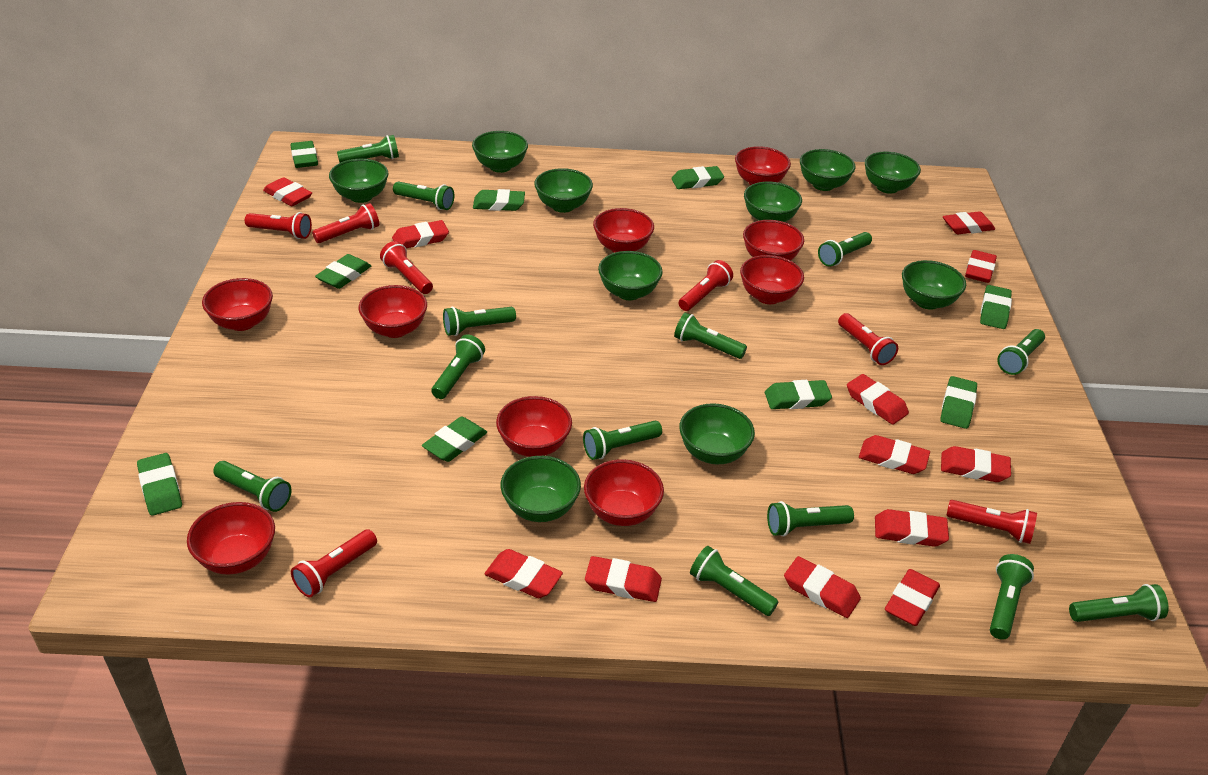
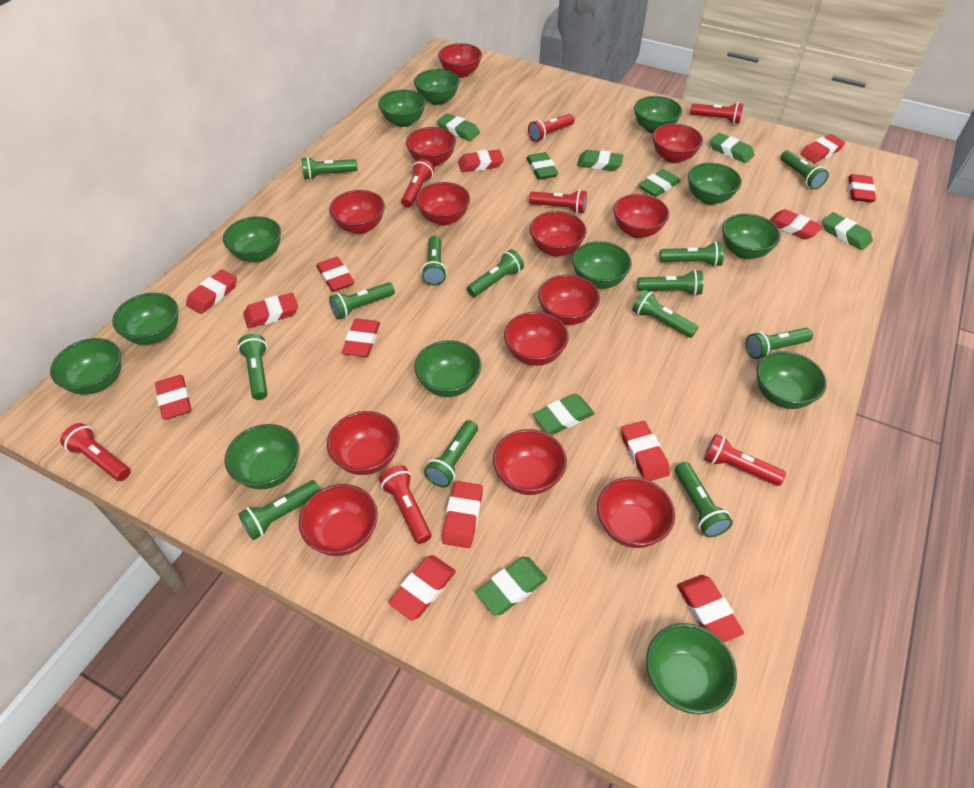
green bowl: 10 -> 13
green eraser: 9 -> 8
red bowl: 9 -> 13
red eraser: 12 -> 13

